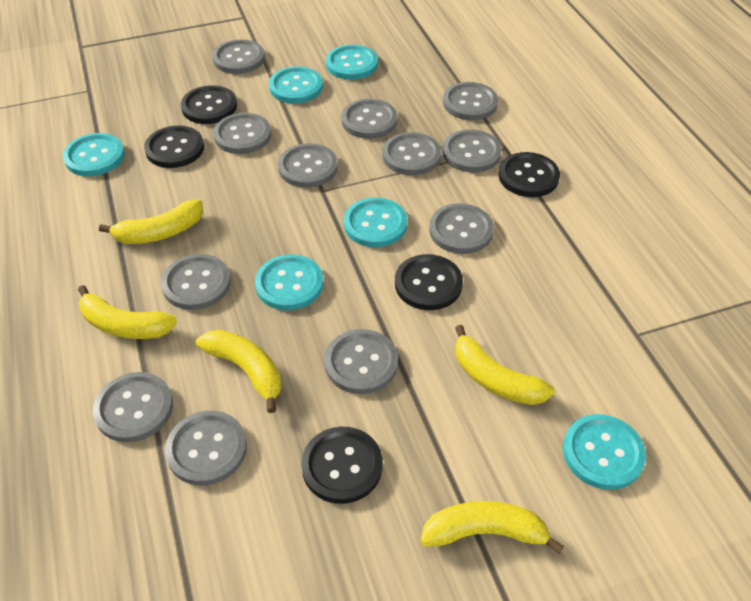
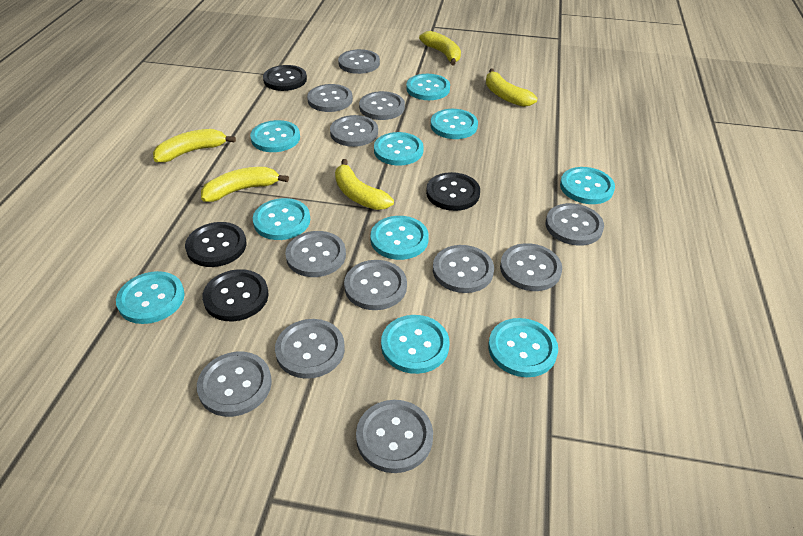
black button: 5 -> 4
turquoise button: 6 -> 10

